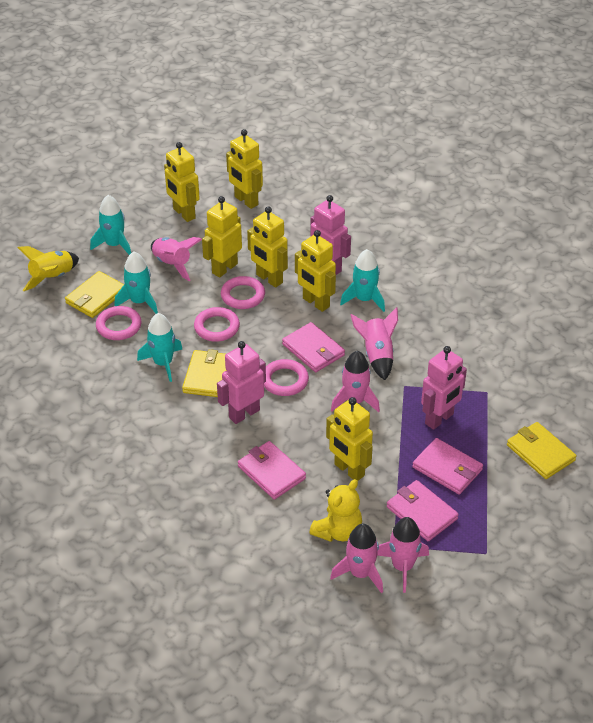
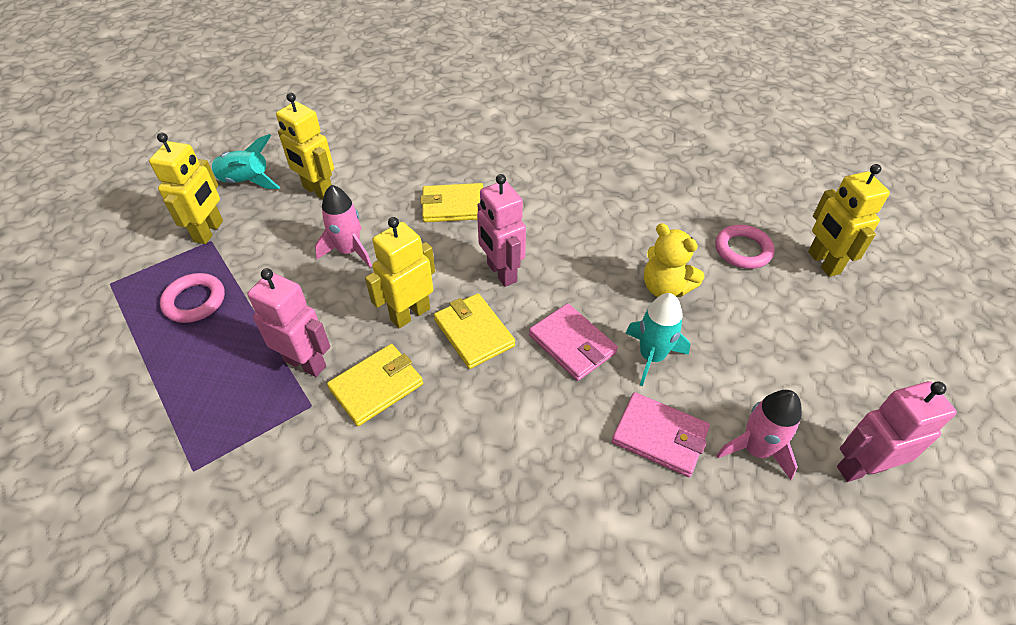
pink ring: 4 -> 2
pink rocket: 5 -> 2
pink wallet: 4 -> 2
turquoise rocket: 4 -> 2
yellow robot: 6 -> 4
yellow rocket: 1 -> 0

